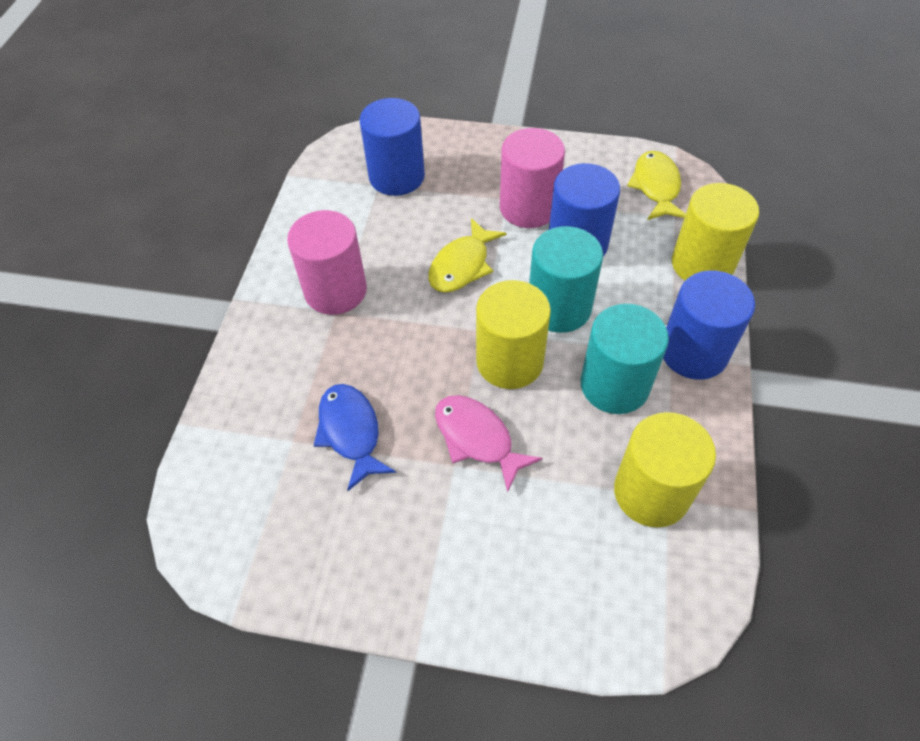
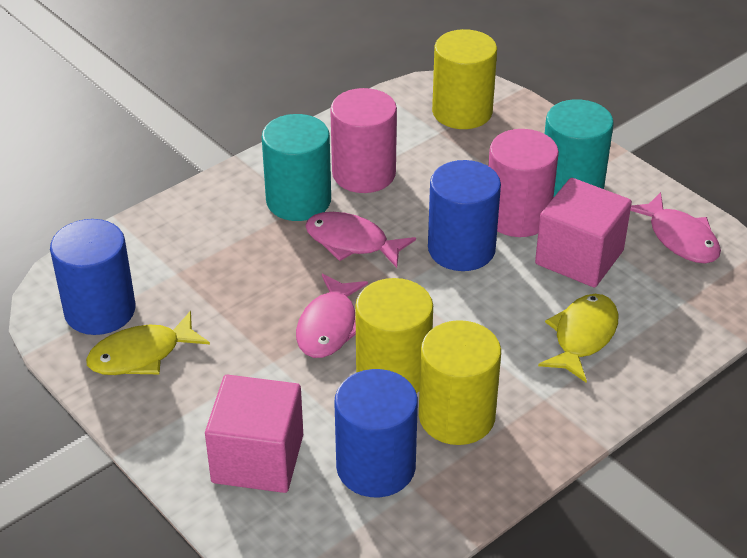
blue fish: 1 -> 0
pink cube: 0 -> 2
pink fish: 1 -> 3

